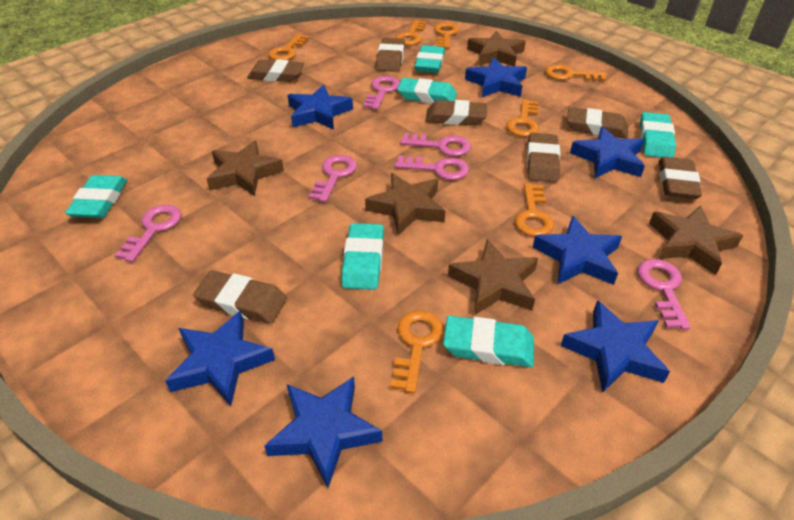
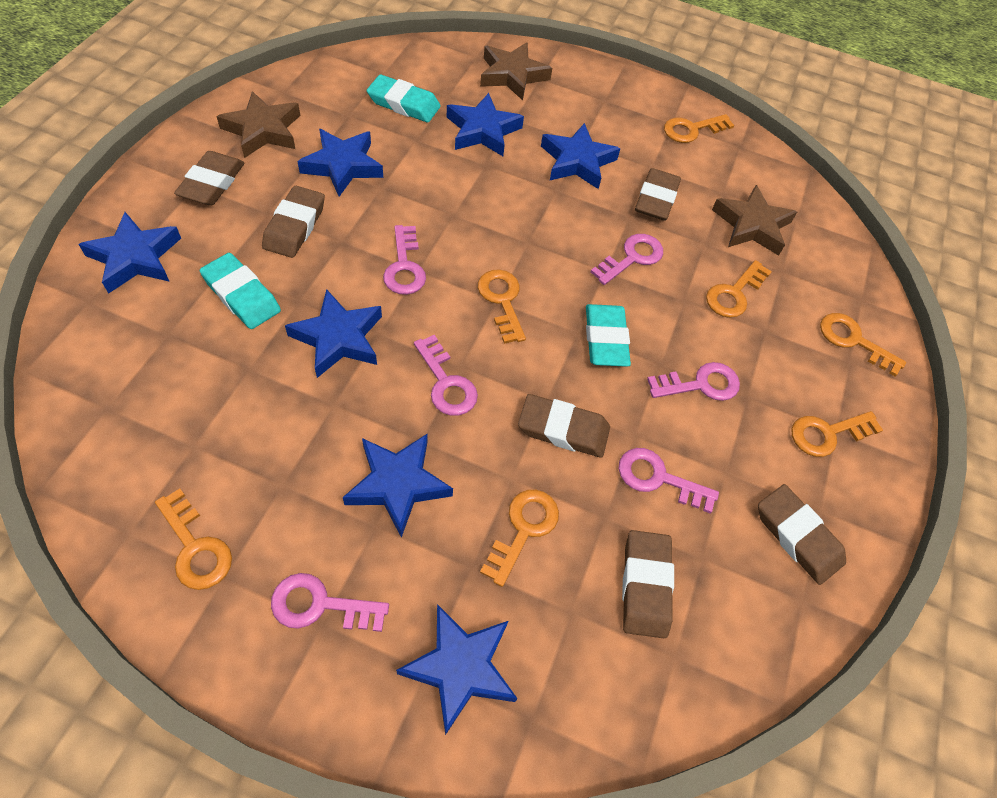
brown eraser: 7 -> 6
brown star: 5 -> 3
turquoise eraser: 6 -> 3

